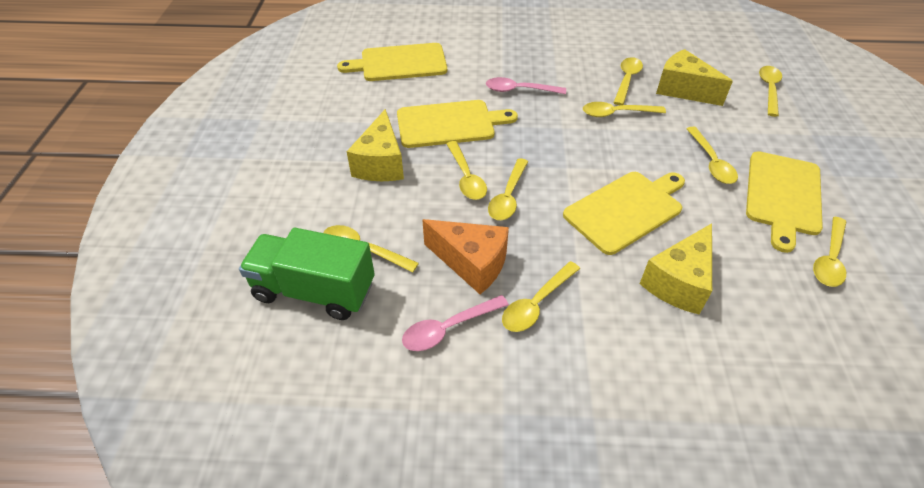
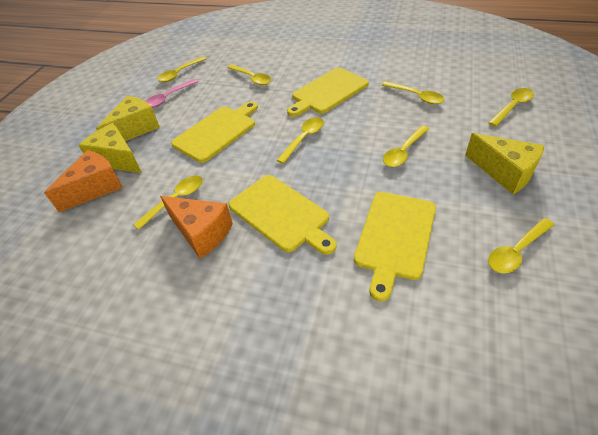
green truck: 1 -> 0
orange cheese: 1 -> 2
pink spoon: 2 -> 1
yellow spoon: 9 -> 8

